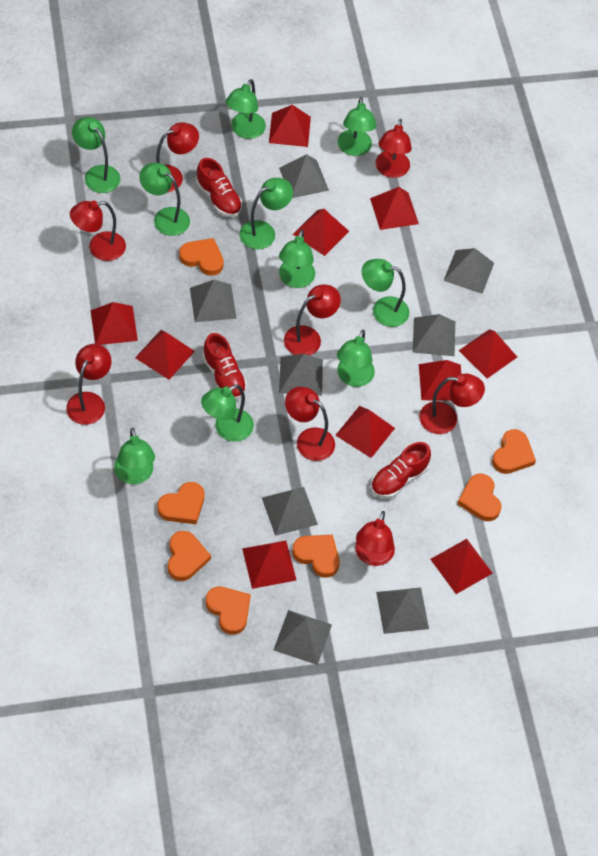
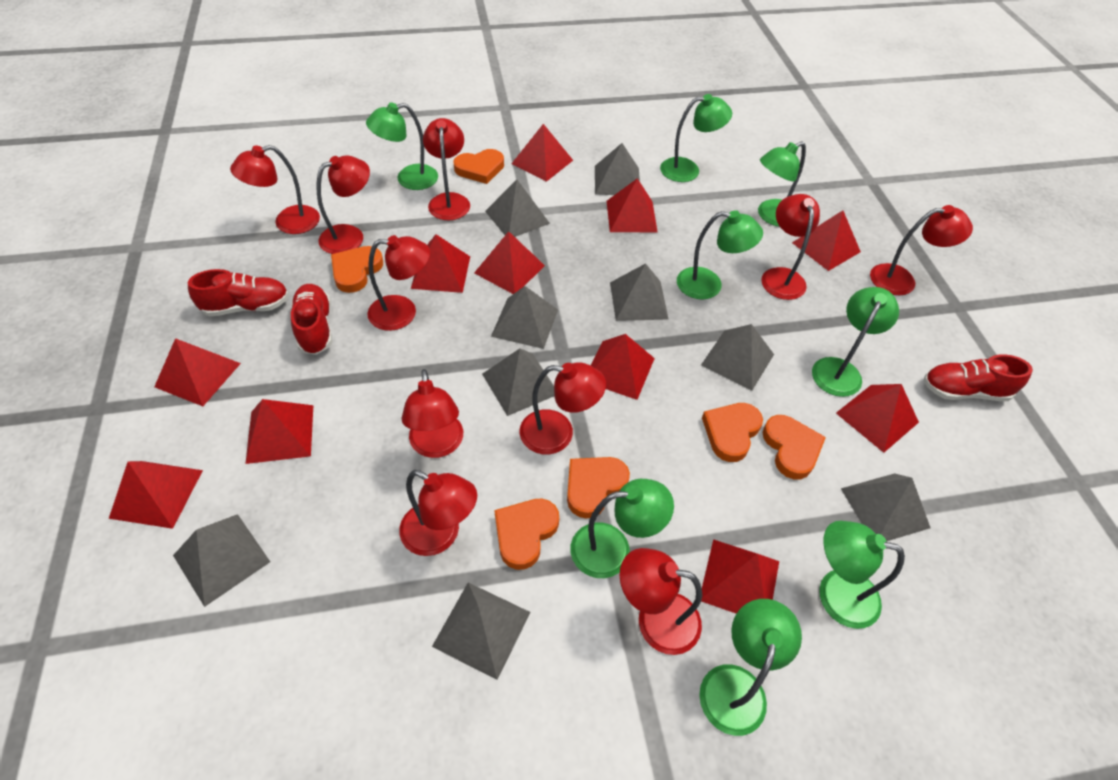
green lamp: 10 -> 8
grey pyramid: 8 -> 9
orange heart: 7 -> 6
red lamp: 8 -> 10
red pyramid: 10 -> 11

